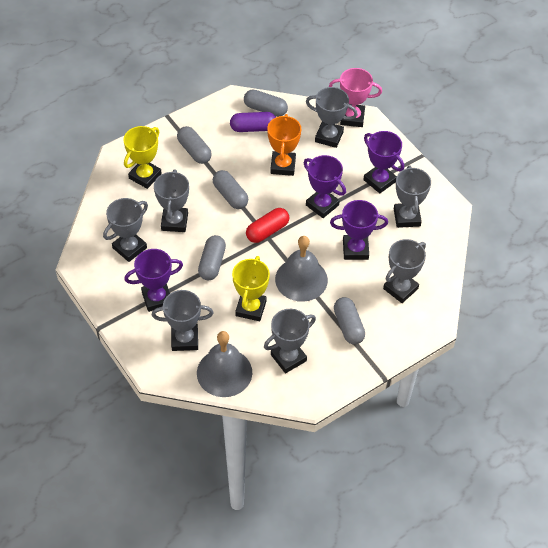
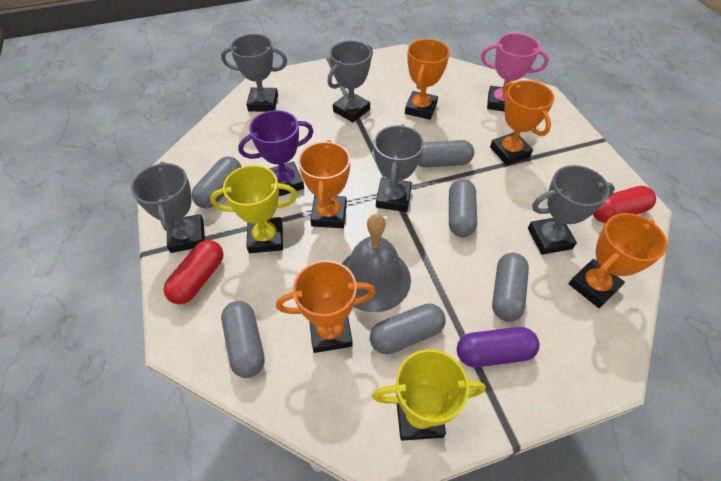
grey bell: 2 -> 1
grey capsule: 5 -> 6
grey trophy: 7 -> 5
orange trophy: 1 -> 5
purple trophy: 4 -> 1
red capsule: 1 -> 2

